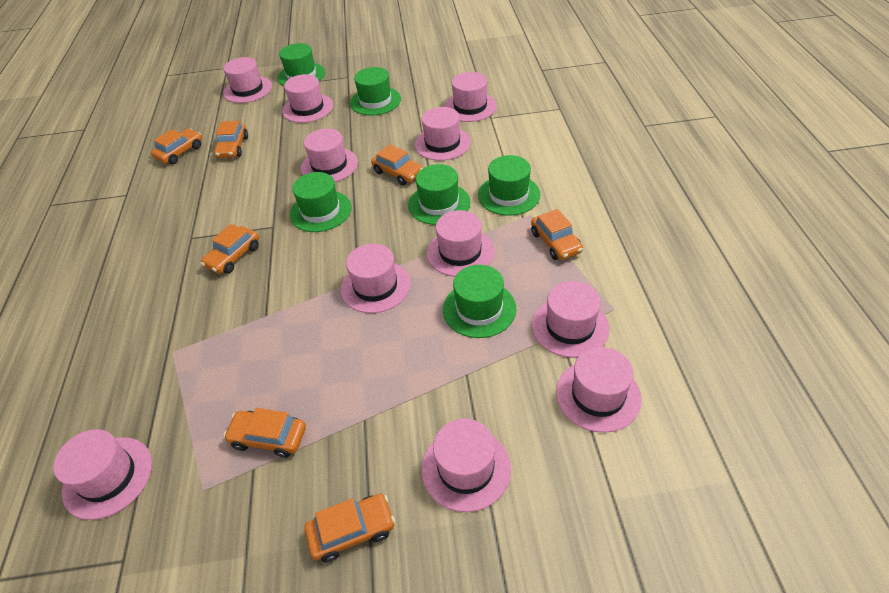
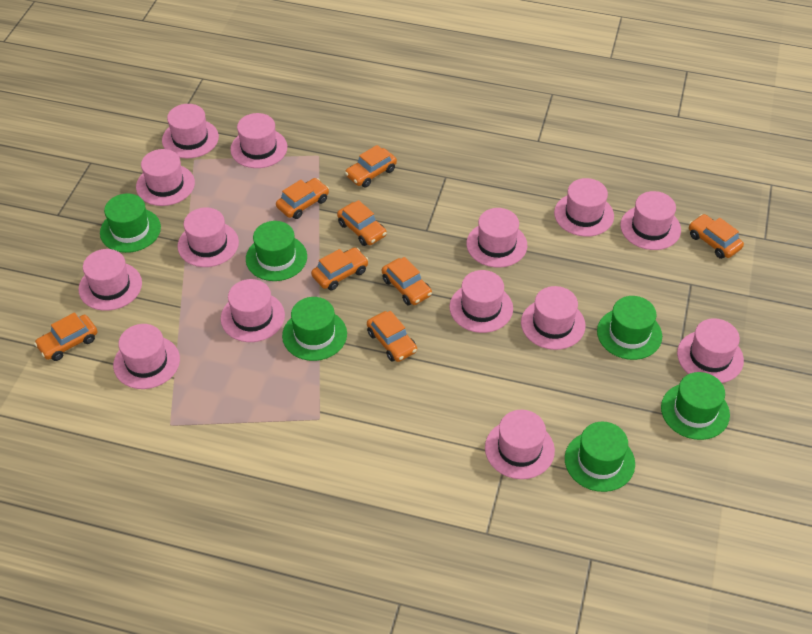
orange car: 7 -> 8
pink hat: 11 -> 14

